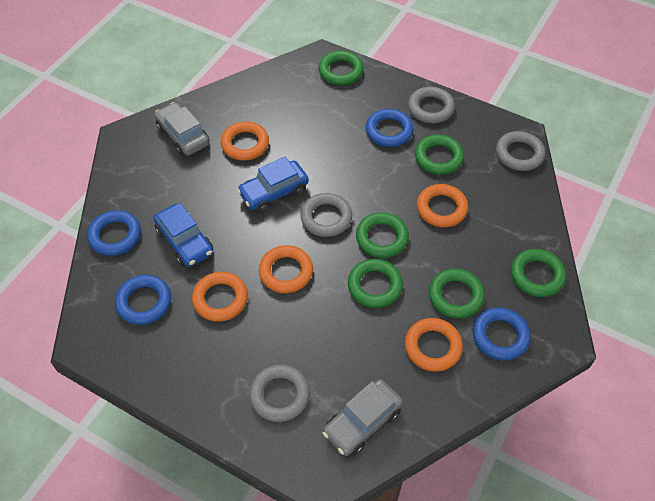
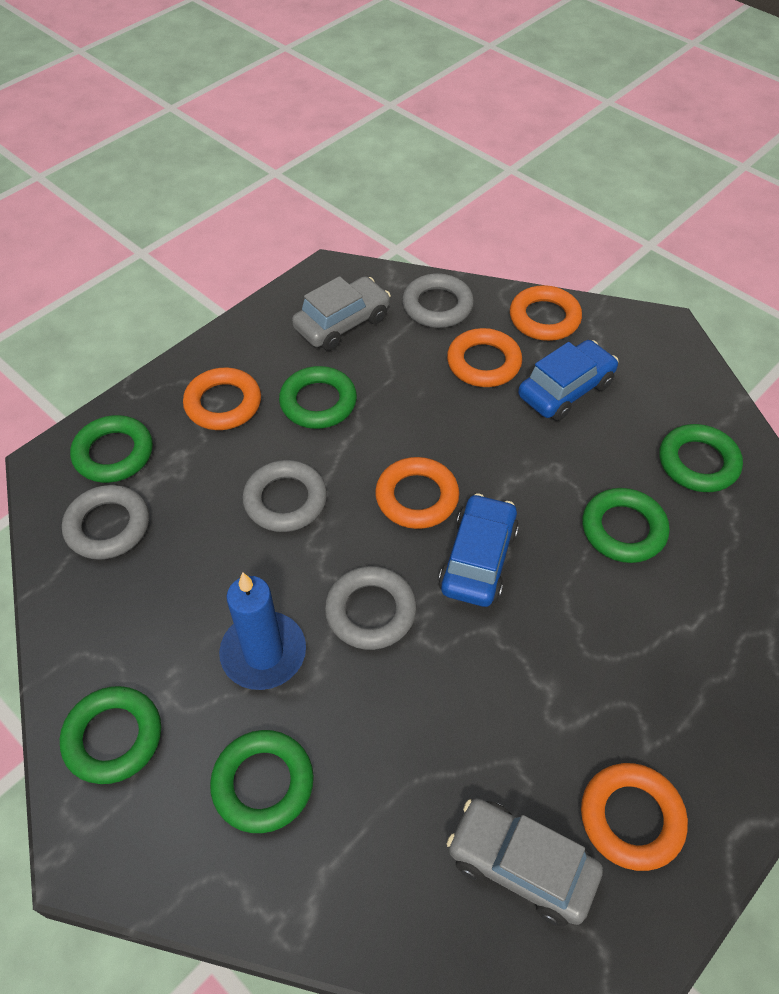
blue candle: 0 -> 1
blue ring: 4 -> 0

